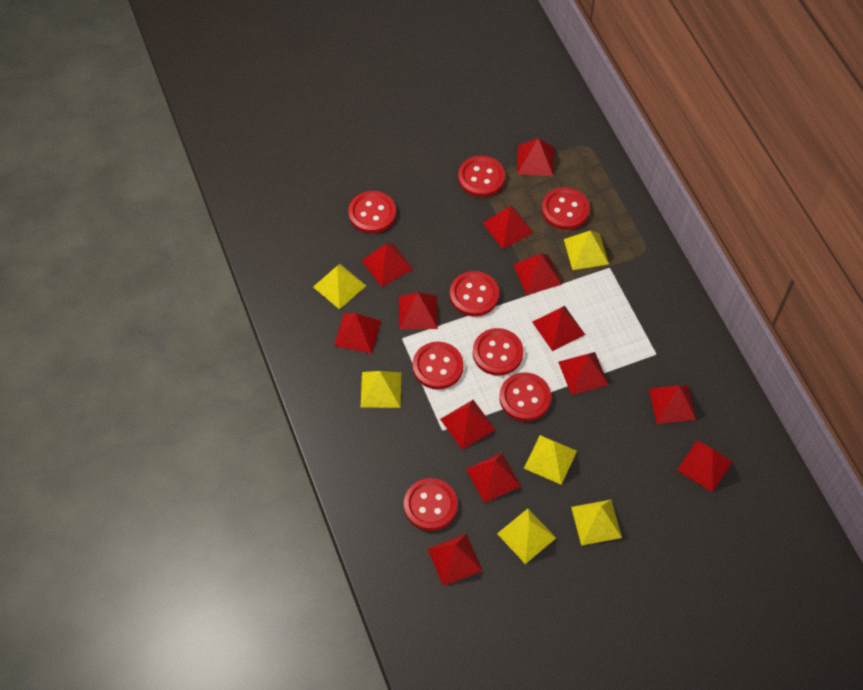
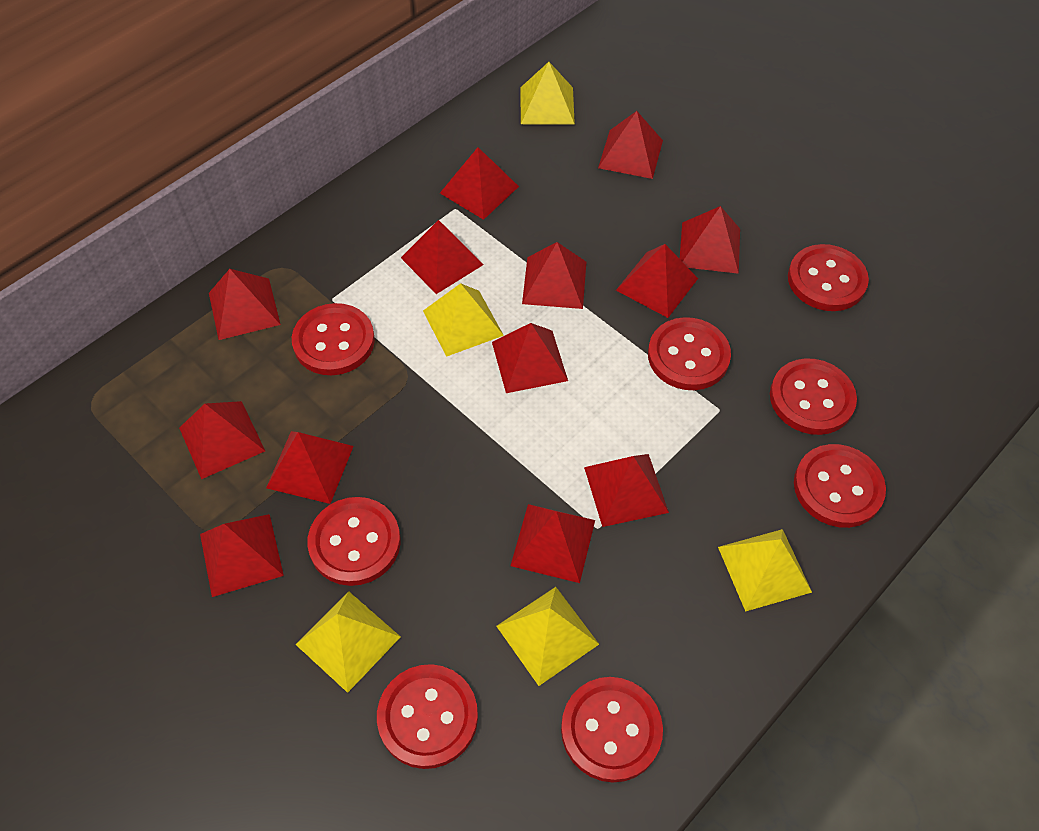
yellow pyramid: 6 -> 5

